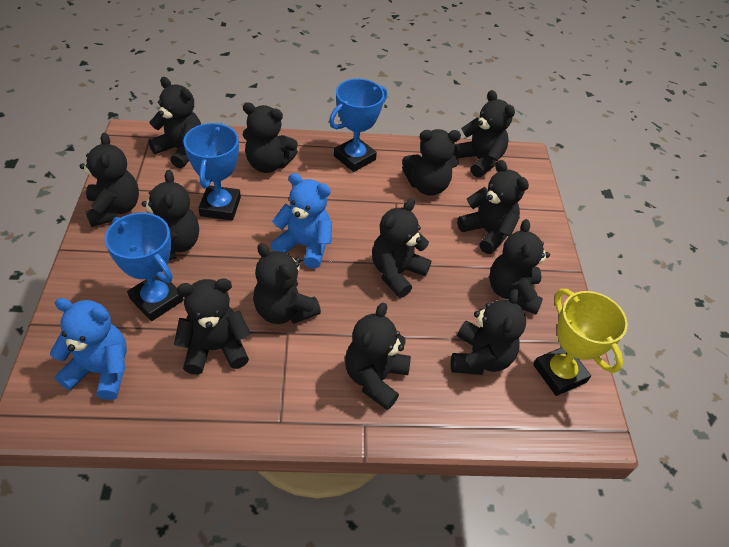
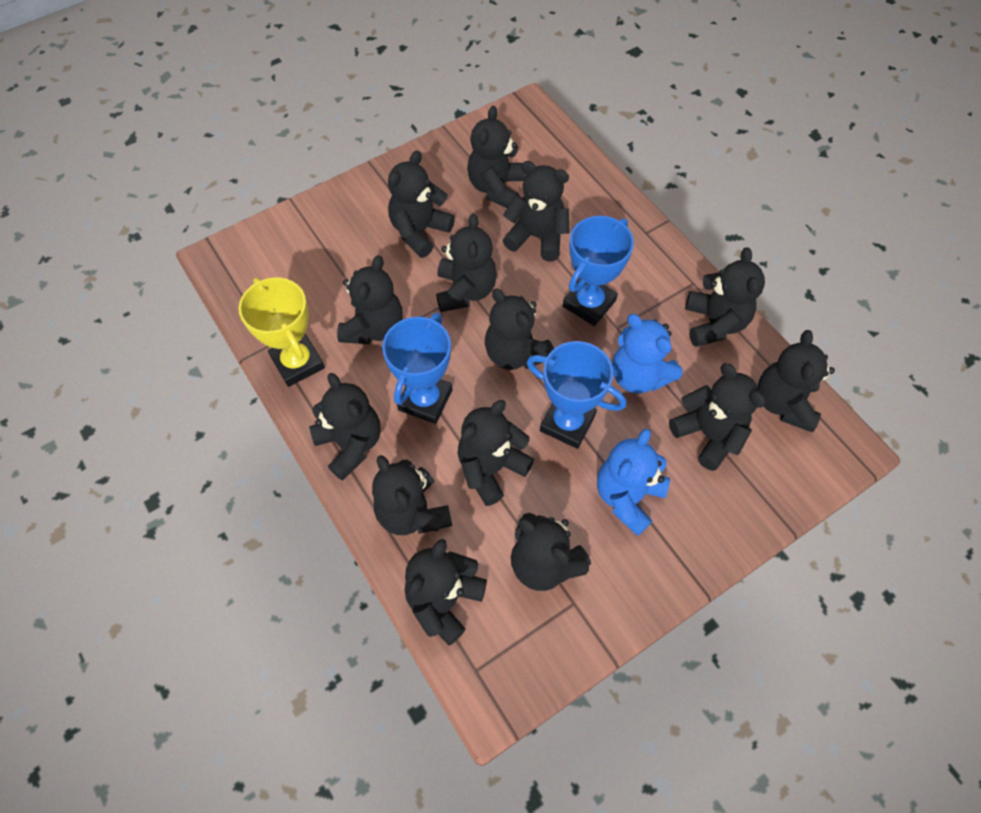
black teddy bear: 13 -> 14

